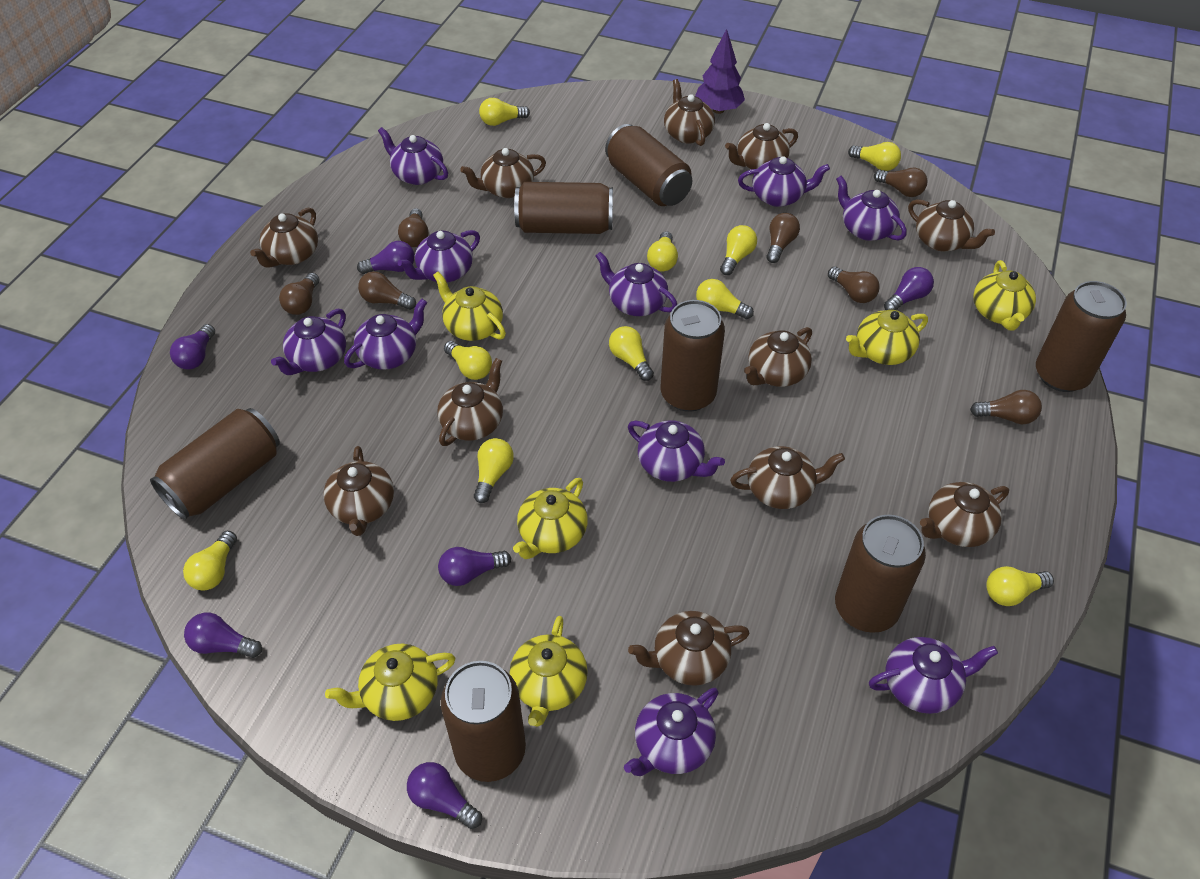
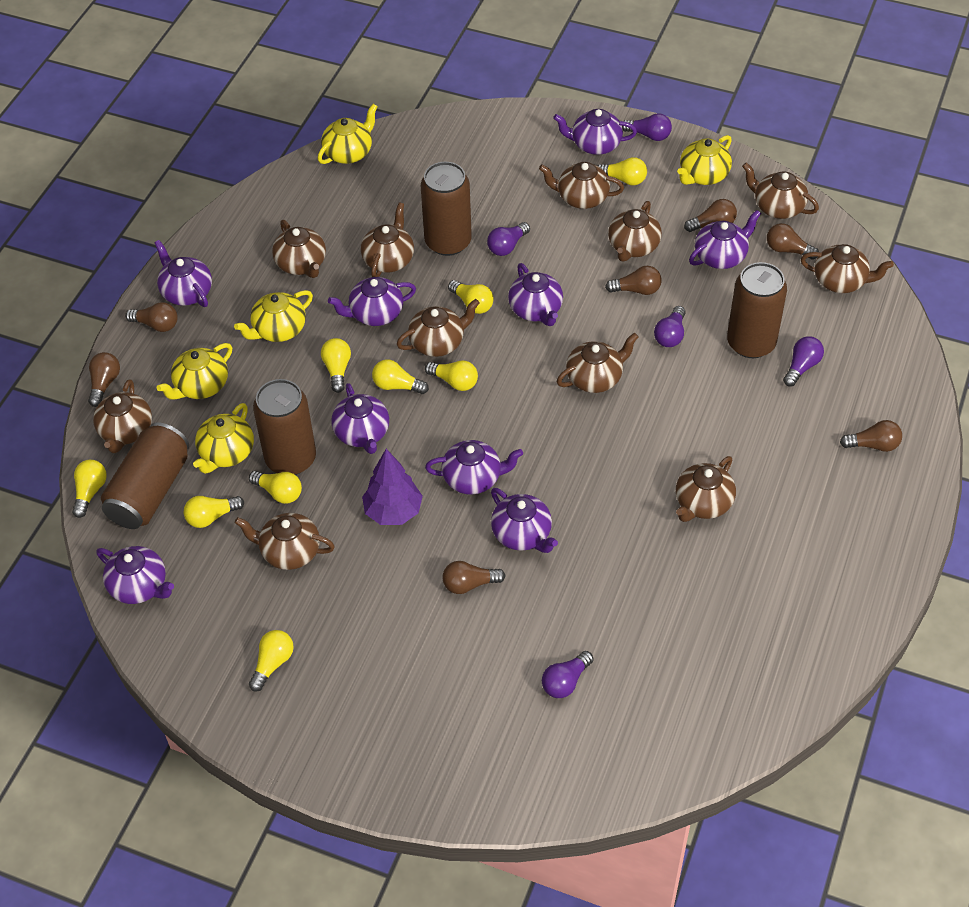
brown can: 7 -> 4
purple light bulb: 6 -> 5
purple teapot: 10 -> 9
yellow light bulb: 10 -> 9
yellow teapot: 6 -> 5

